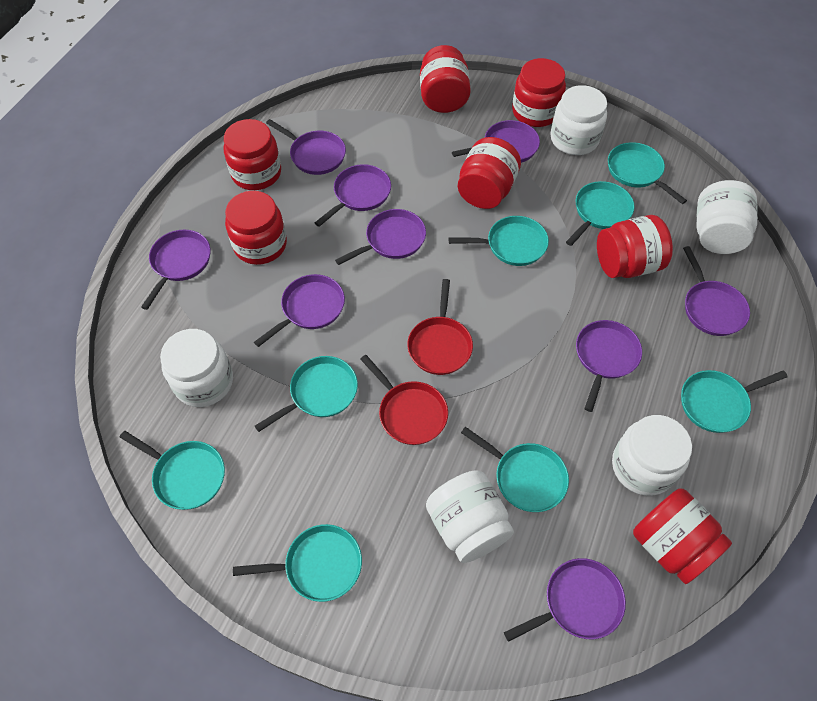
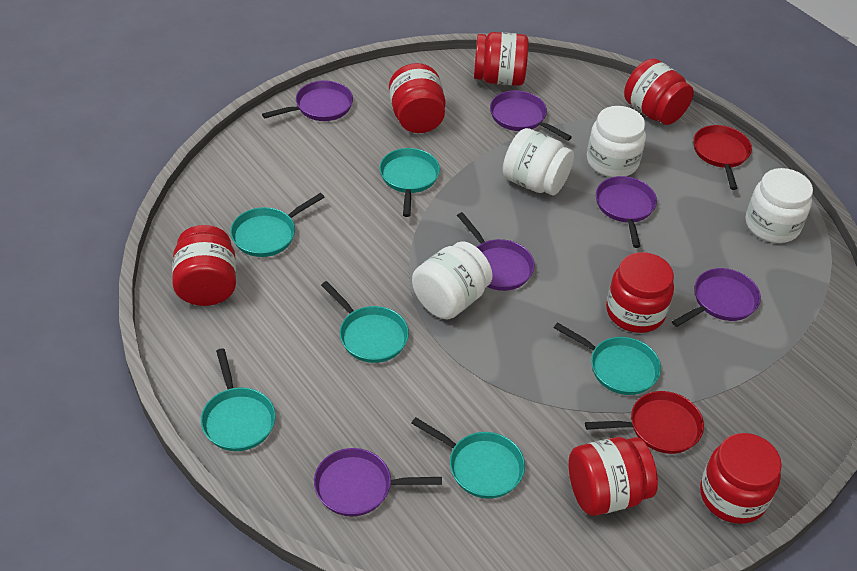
purple pan: 9 -> 6
turquoise pan: 8 -> 6
white jar: 5 -> 4

